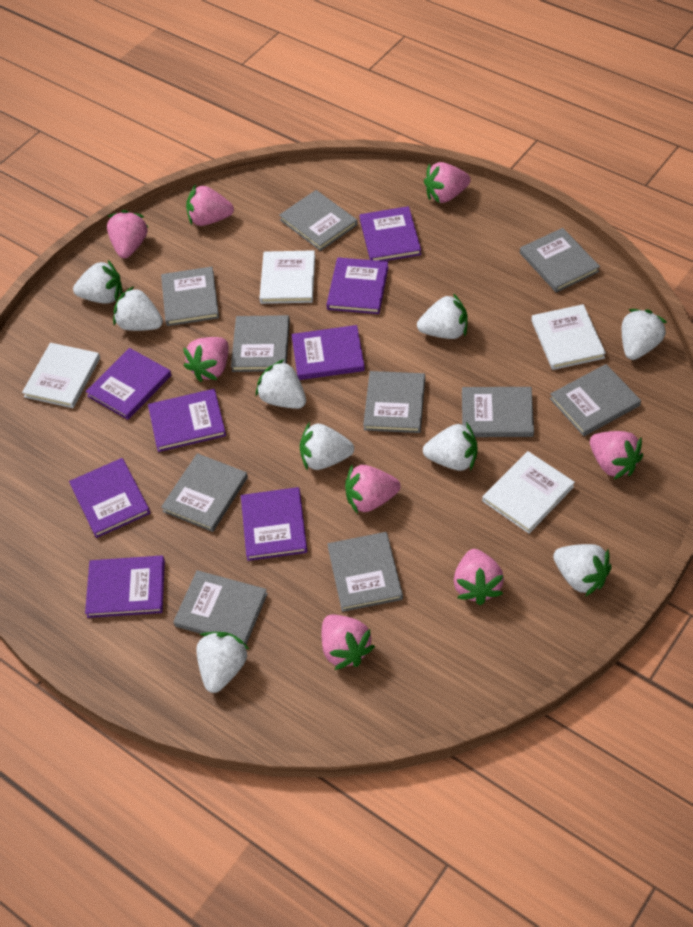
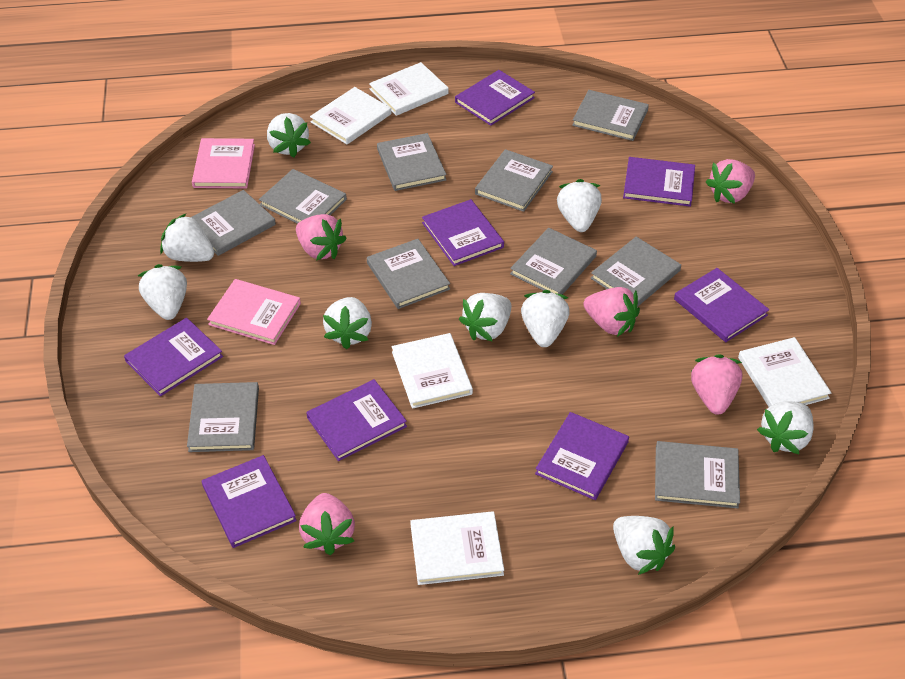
pink book: 0 -> 2
pink strawberry: 8 -> 5
white book: 4 -> 5

